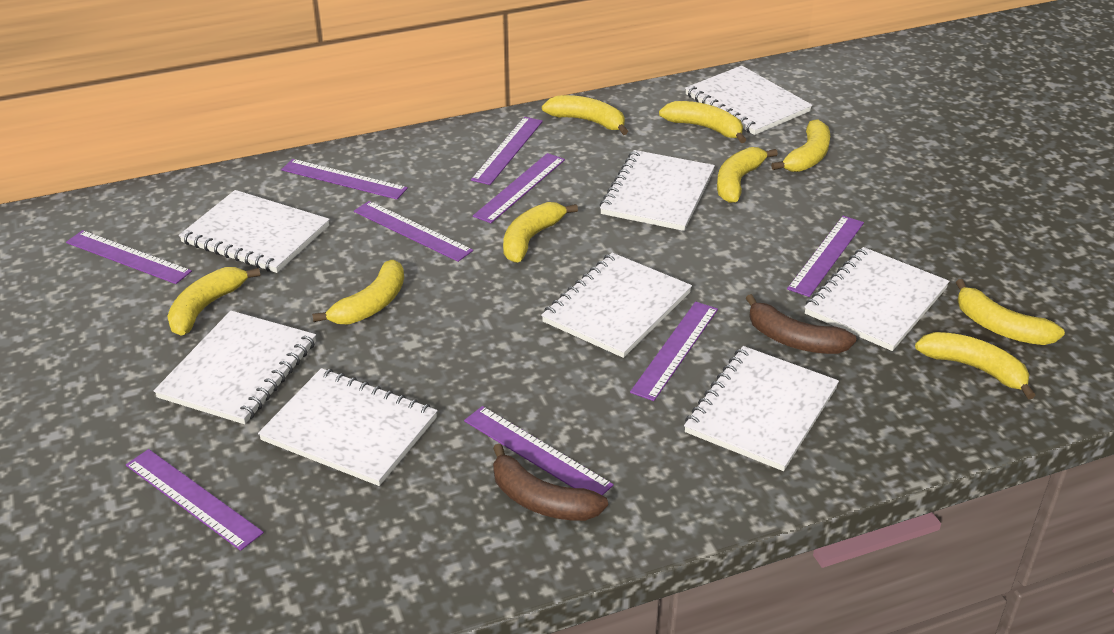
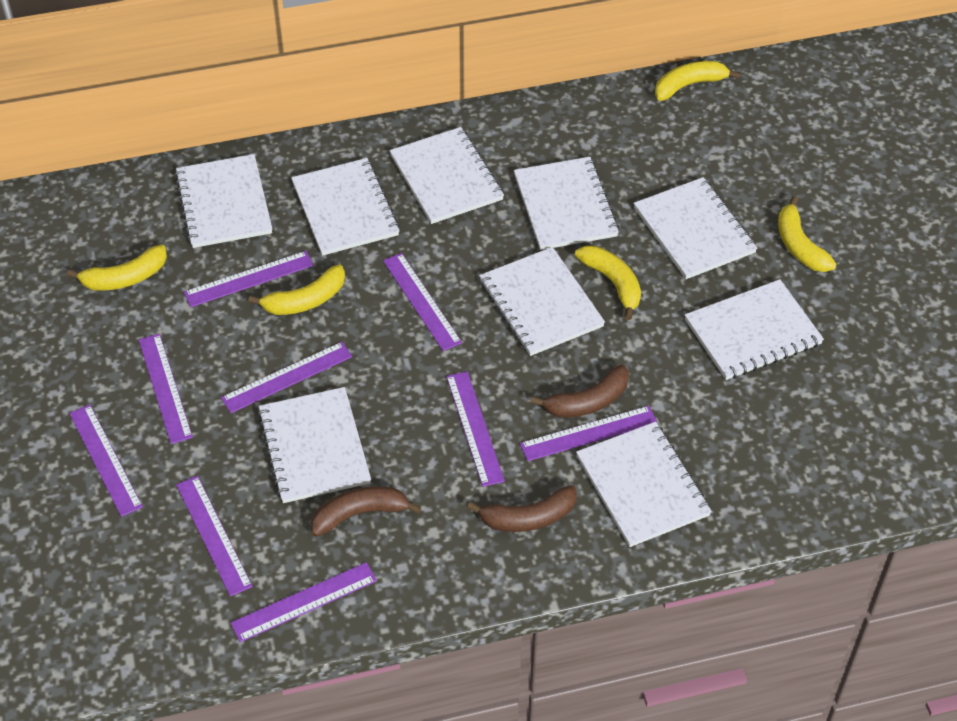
brown banana: 2 -> 3
white notebook: 8 -> 9
yellow banana: 9 -> 5

